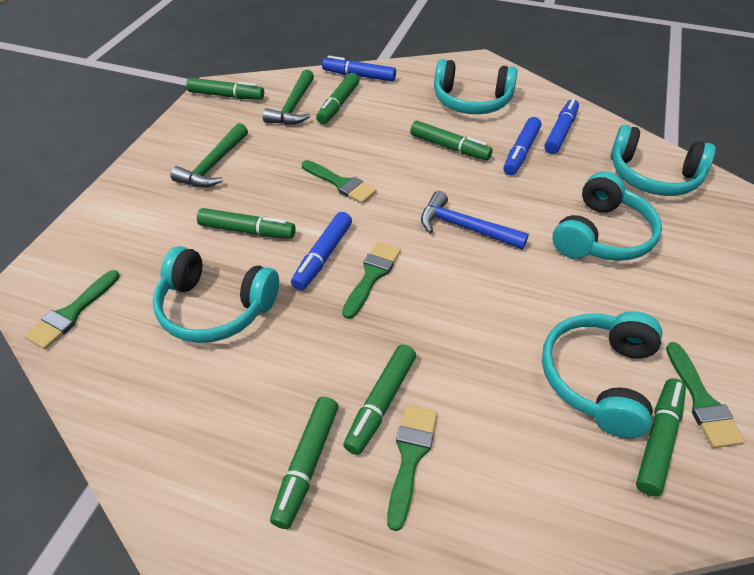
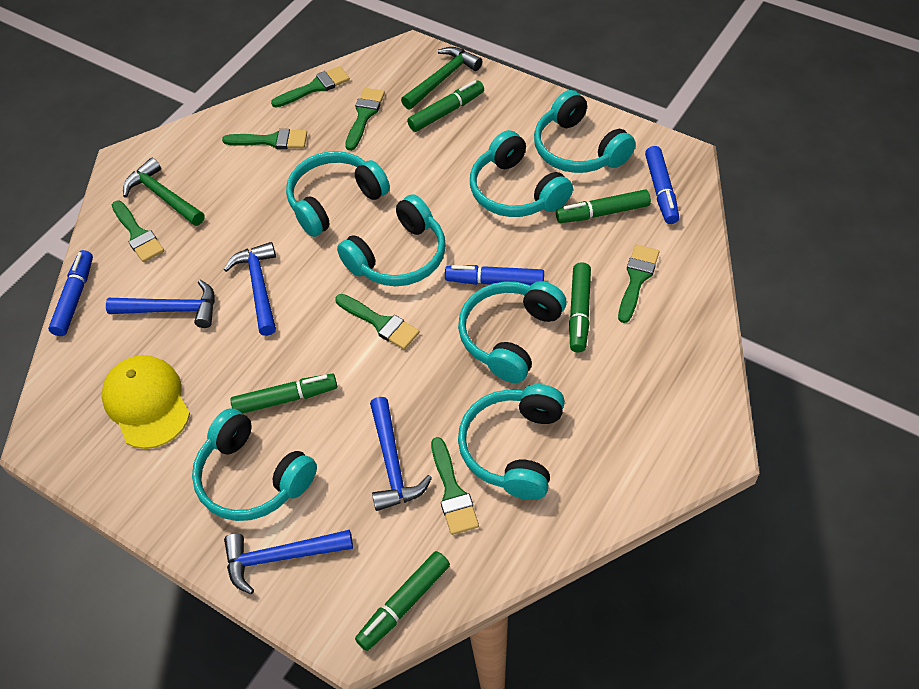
blue hammer: 1 -> 4
blue marker: 4 -> 3
green brush: 5 -> 7
green marker: 7 -> 5
turquoise headphones: 5 -> 7
yellow cap: 0 -> 1

